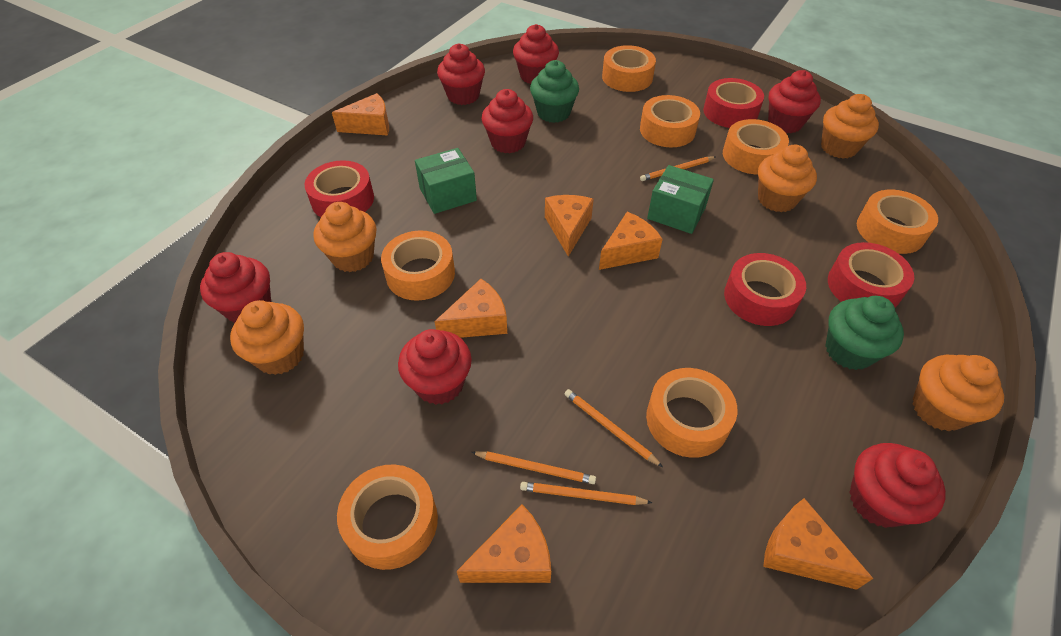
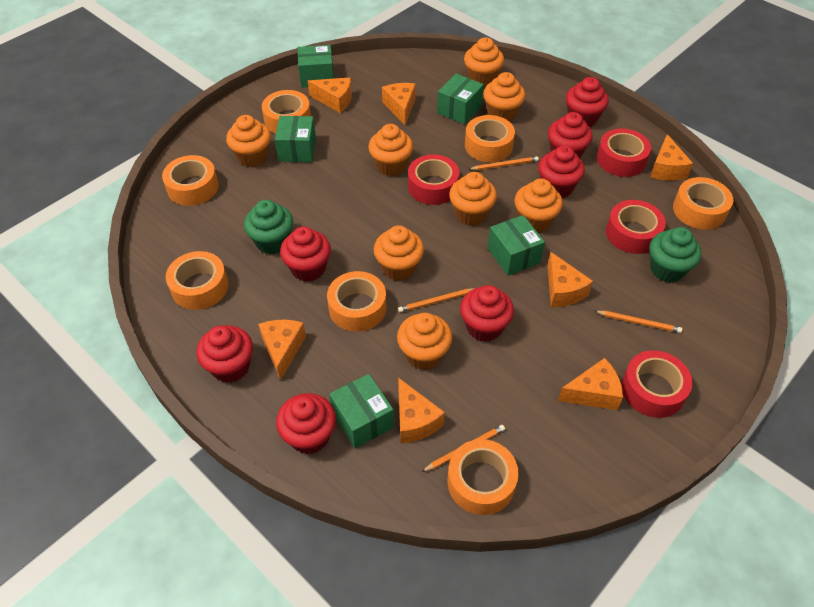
green box: 2 -> 5
orange cheese: 6 -> 7
orange cupcake: 5 -> 8

